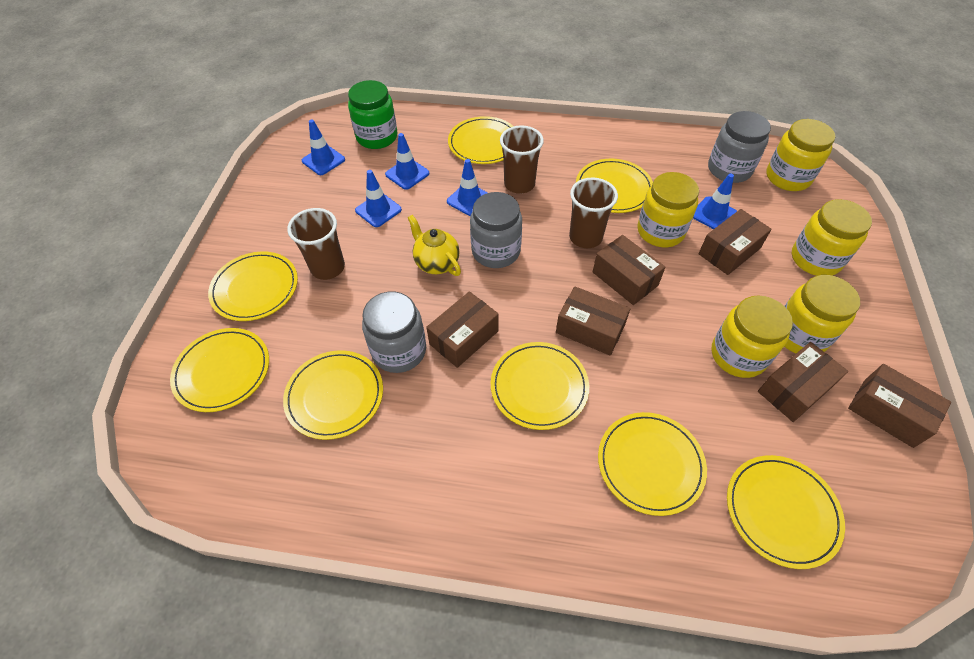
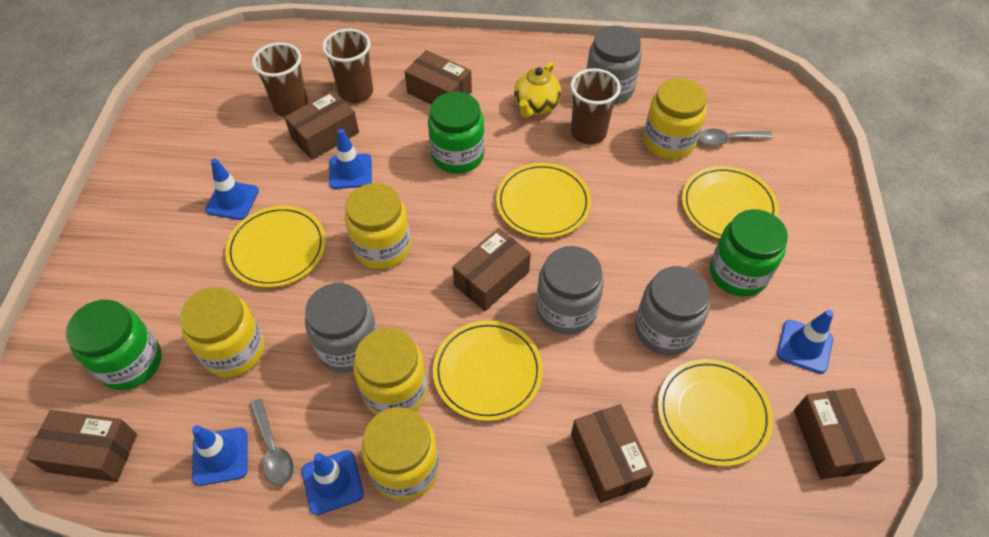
green jar: 1 -> 3
grey jar: 3 -> 4
grey spoon: 0 -> 2
yellow plate: 8 -> 5

